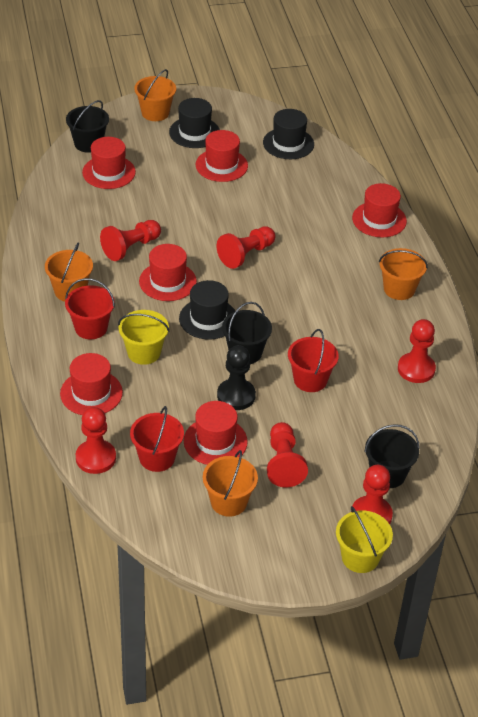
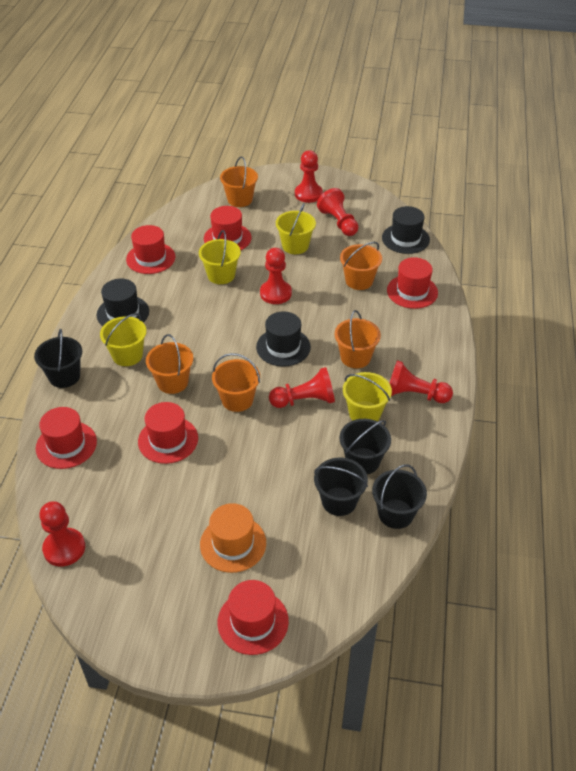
black bucket: 3 -> 4
black pawn: 1 -> 0
orange bucket: 4 -> 5
orange hat: 0 -> 1
red bucket: 3 -> 0
yellow bucket: 2 -> 4

